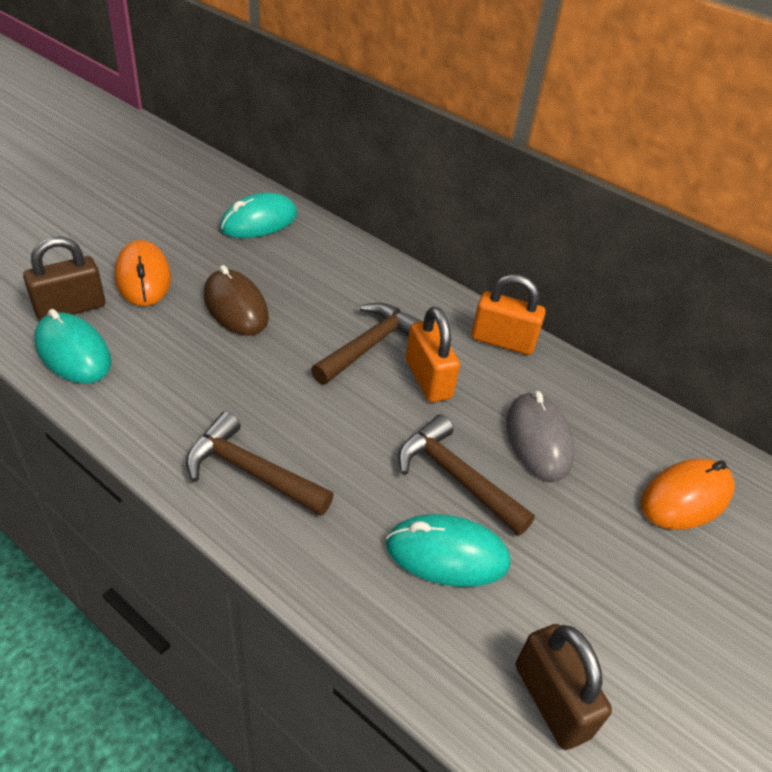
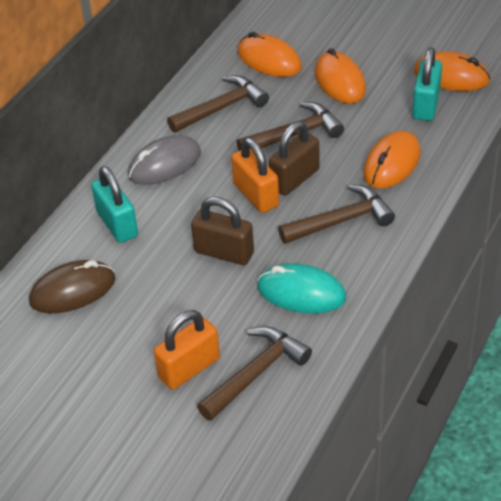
brown hammer: 3 -> 4
orange mouse: 2 -> 4
turquoise mouse: 3 -> 1
turquoise padlock: 0 -> 2

